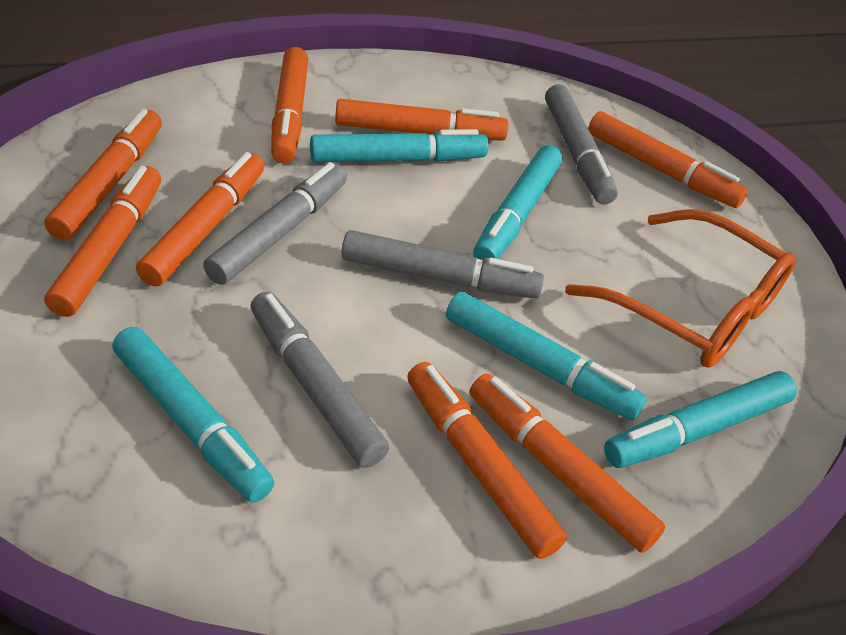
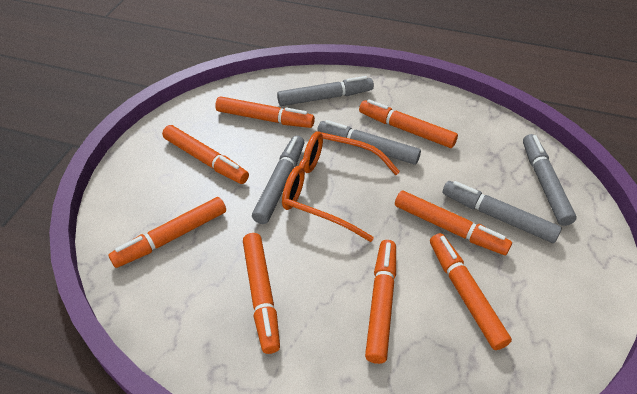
grey marker: 4 -> 5
turquoise marker: 5 -> 0

